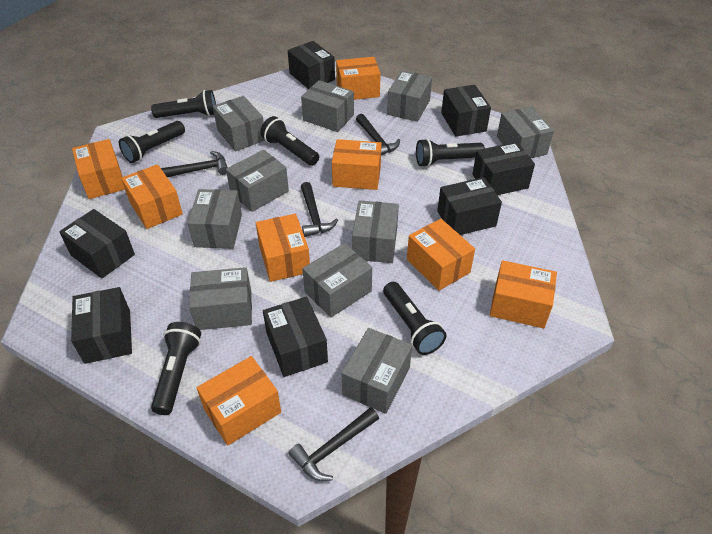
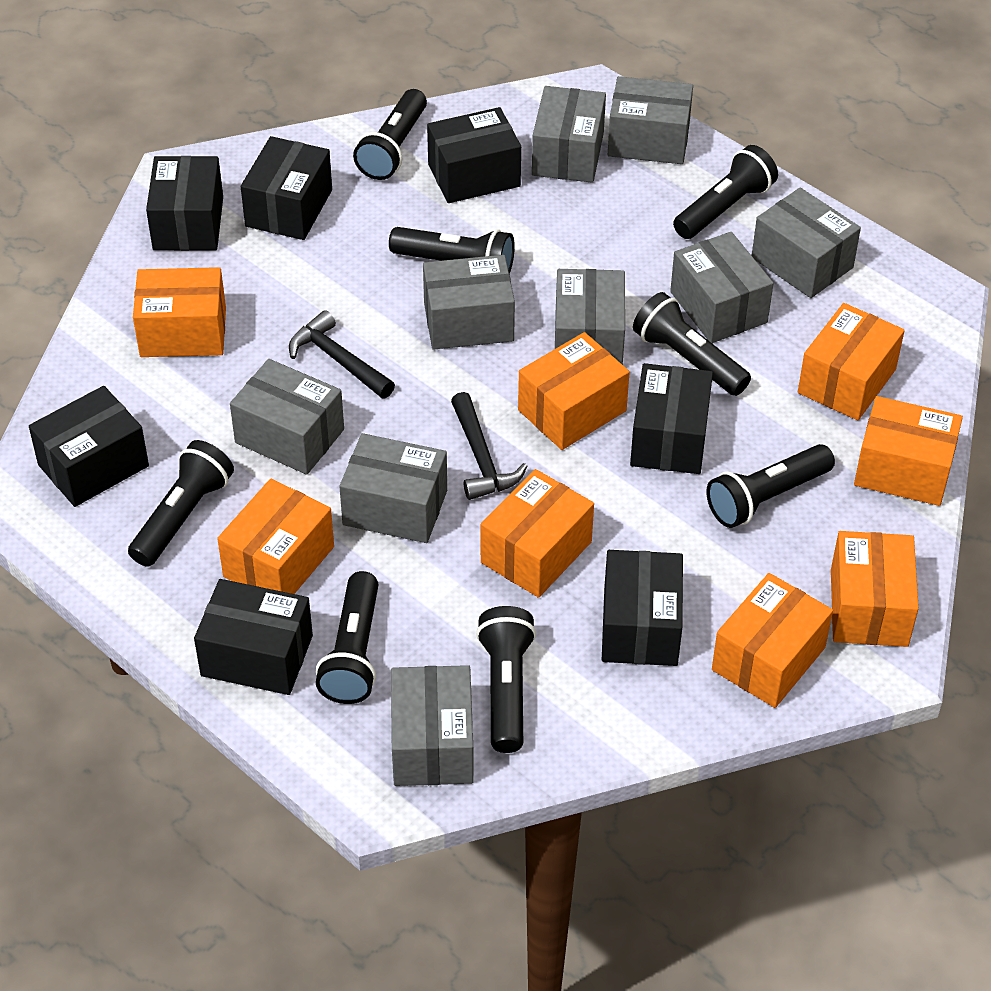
black flashlight: 6 -> 8
black hammer: 4 -> 2
grey box: 10 -> 9

